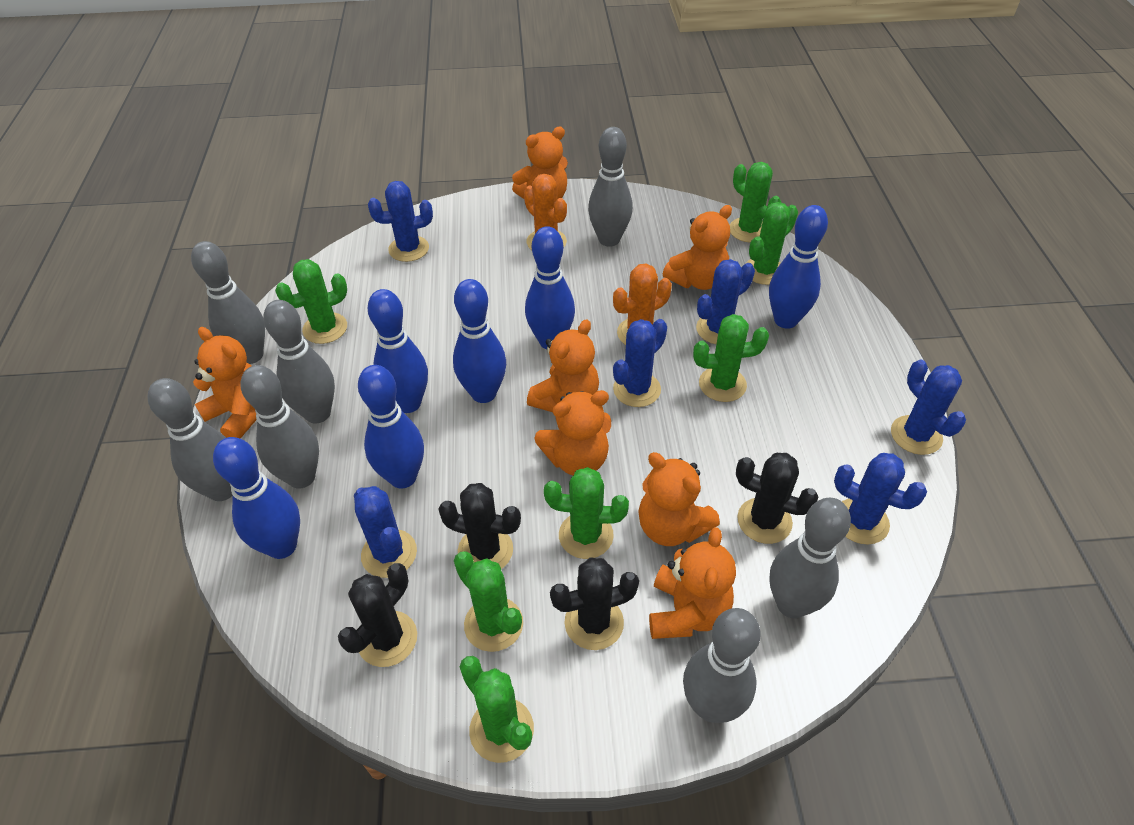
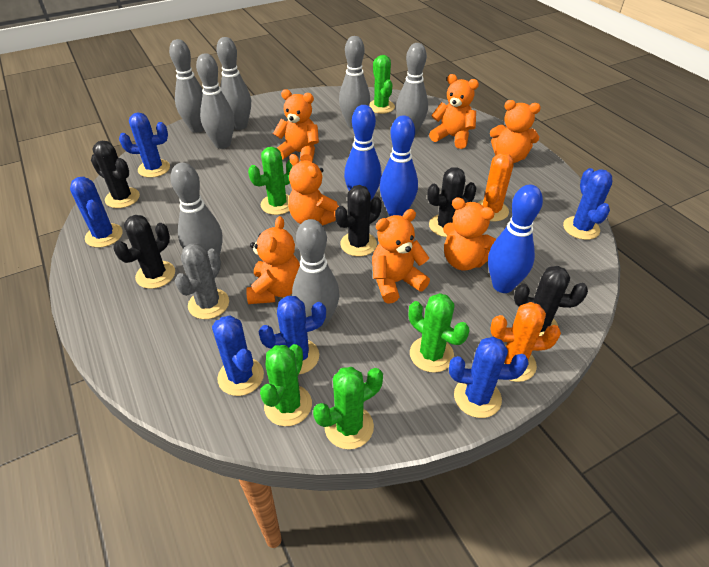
black cactus: 4 -> 5
blue bowling pin: 6 -> 3
green cactus: 7 -> 5
grey cactus: 0 -> 1

